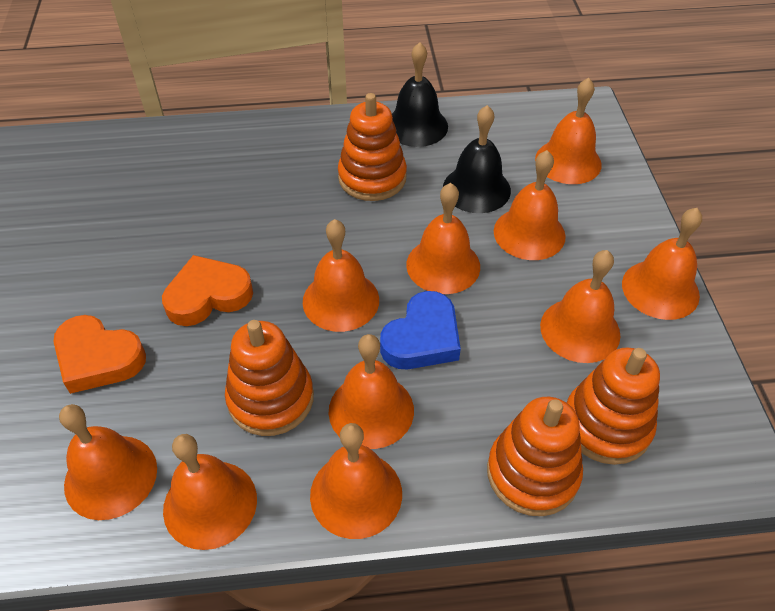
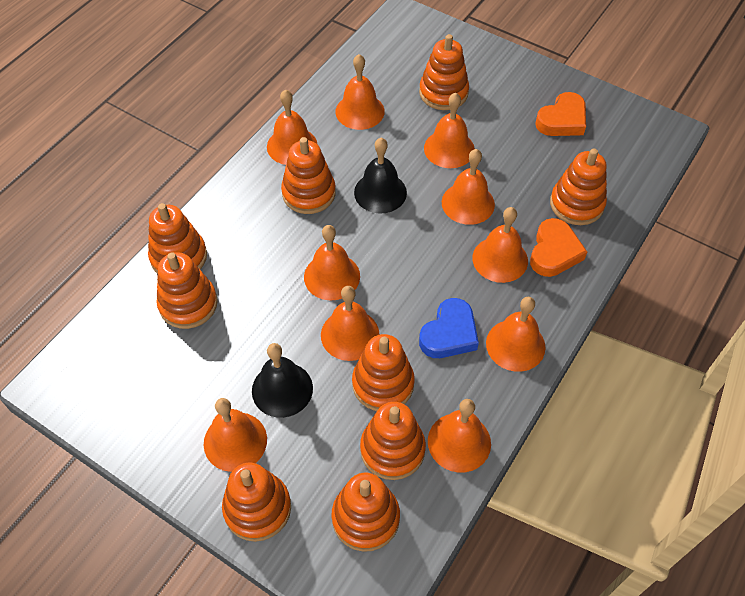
orange stacking toy: 4 -> 9

